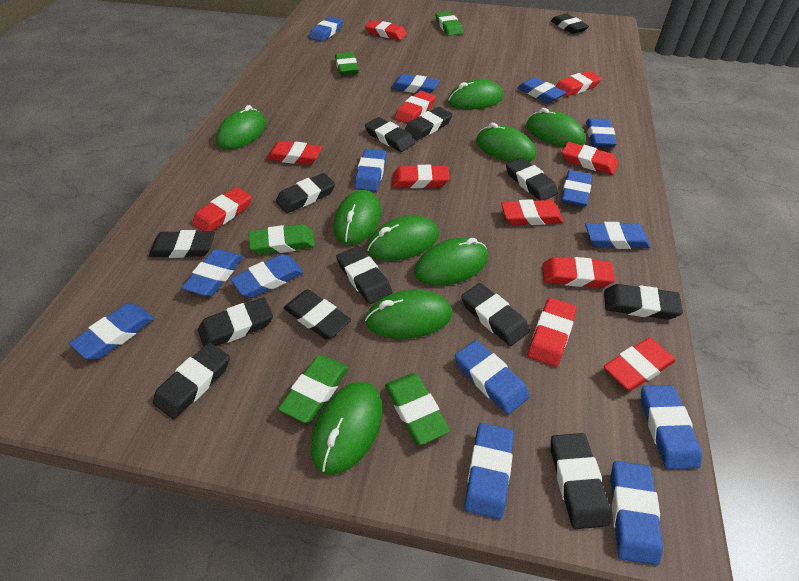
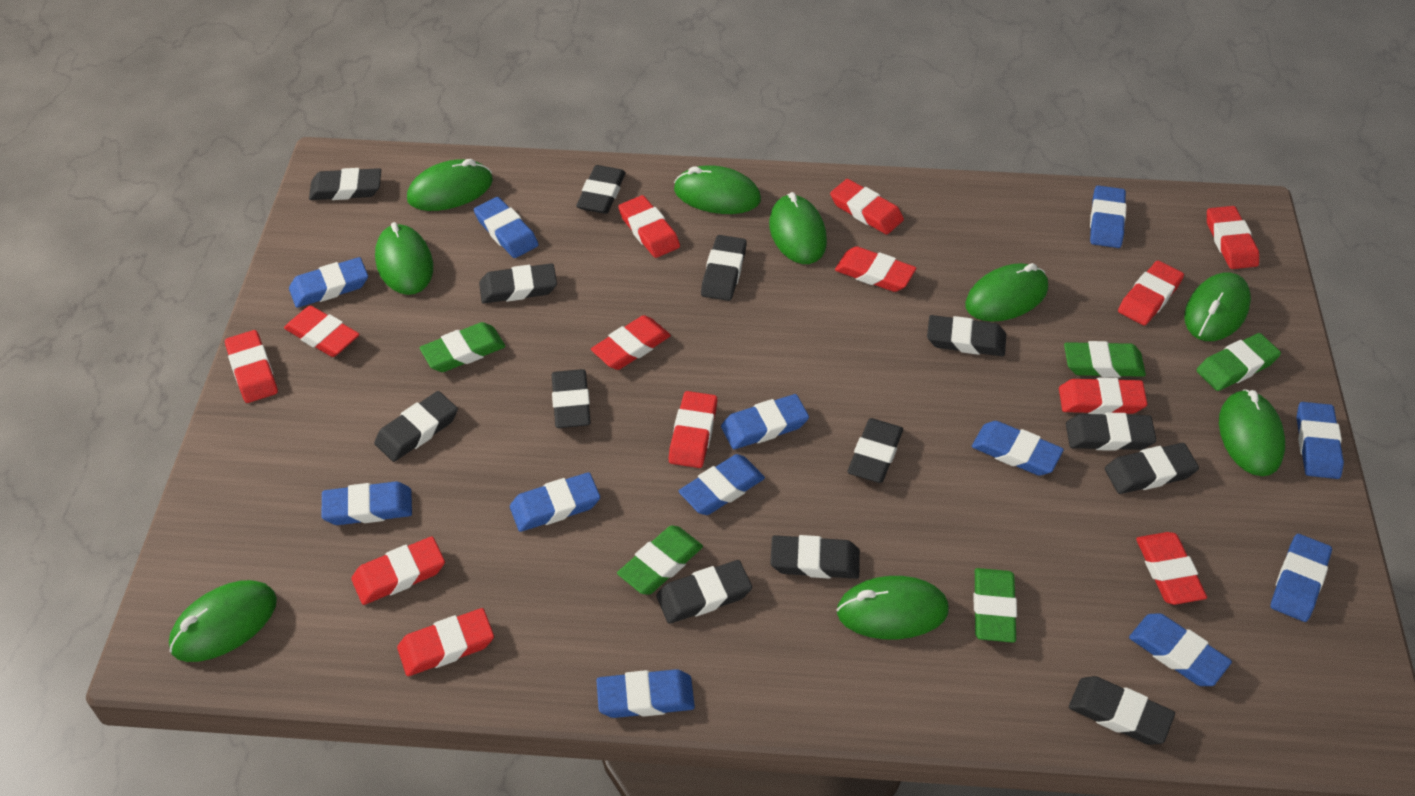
blue eraser: 14 -> 12
red eraser: 11 -> 13

